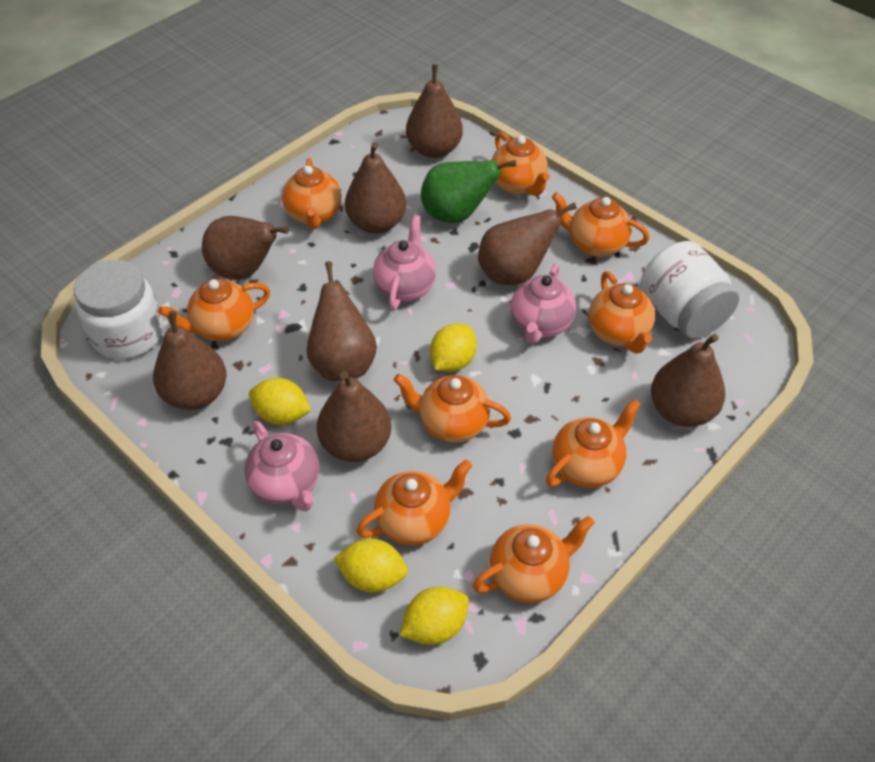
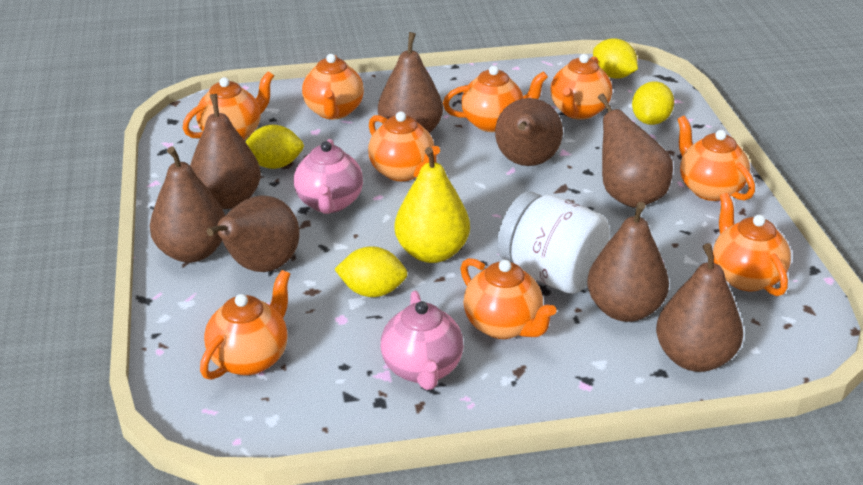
green pear: 1 -> 0
pink teapot: 3 -> 2
white jar: 2 -> 1
yellow pear: 0 -> 1

